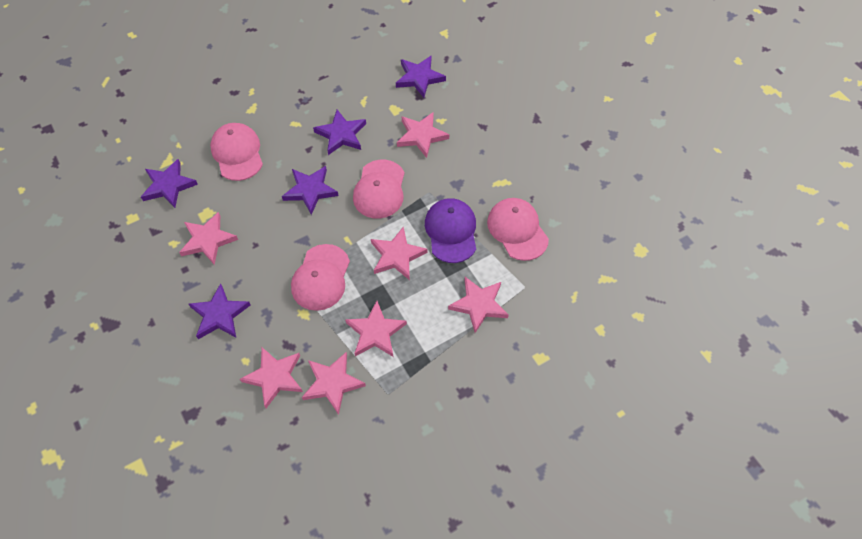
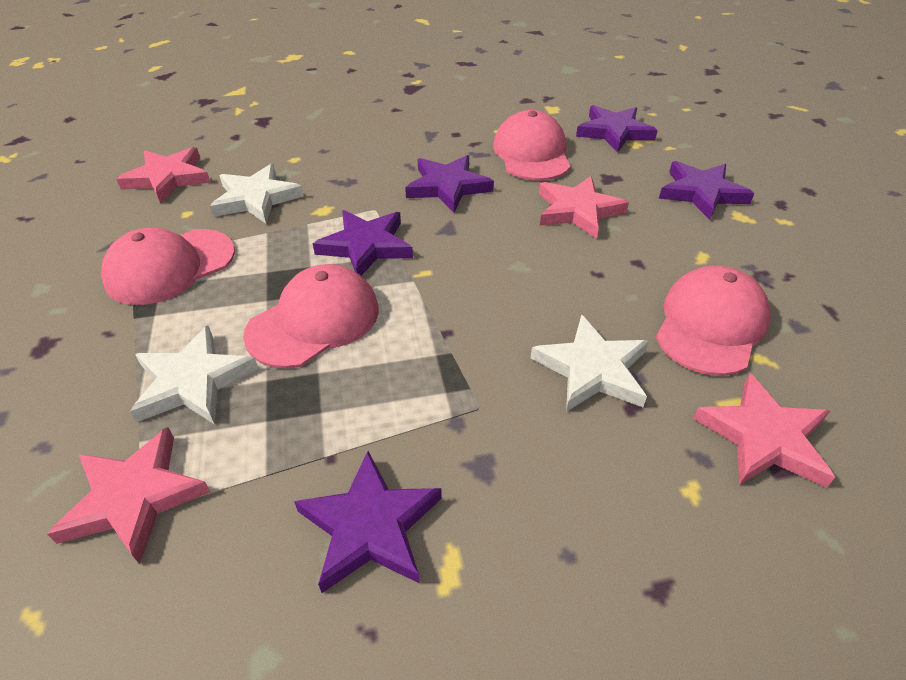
pink star: 7 -> 4
purple cap: 1 -> 0
white star: 0 -> 3

